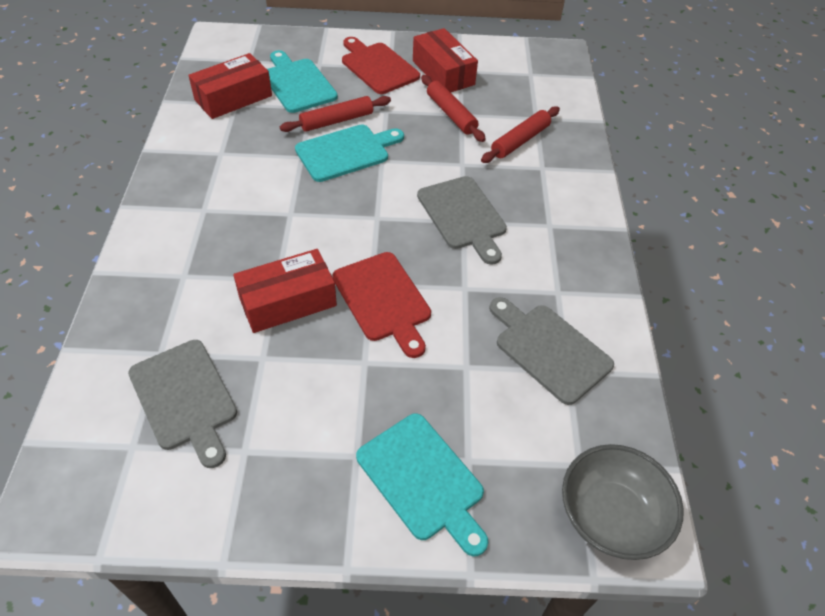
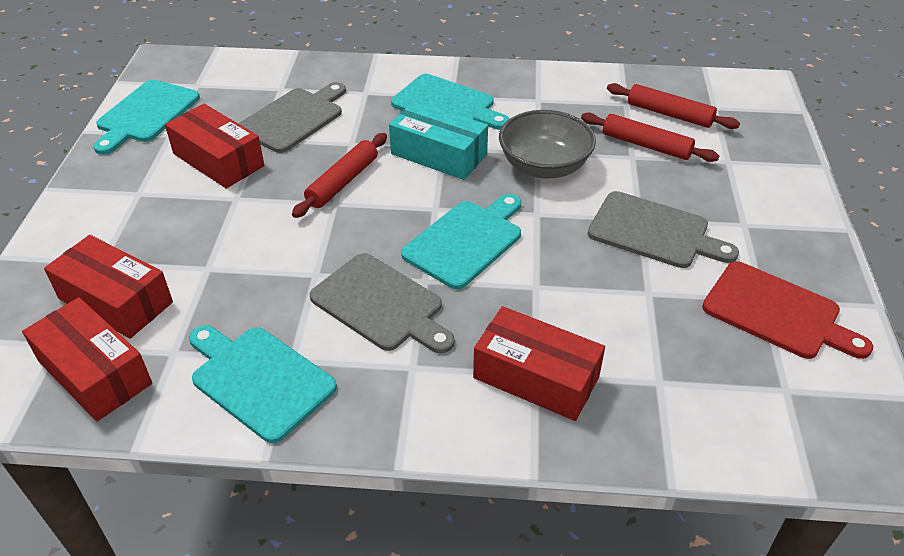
red box: 3 -> 4
red cutting board: 2 -> 1
turquoise box: 0 -> 1
turquoise cutting board: 3 -> 4

